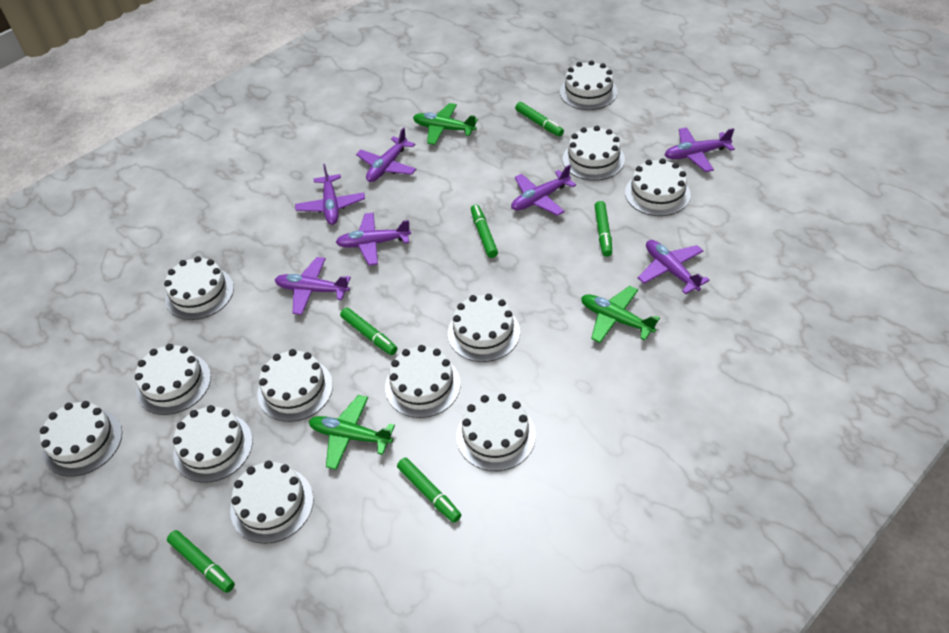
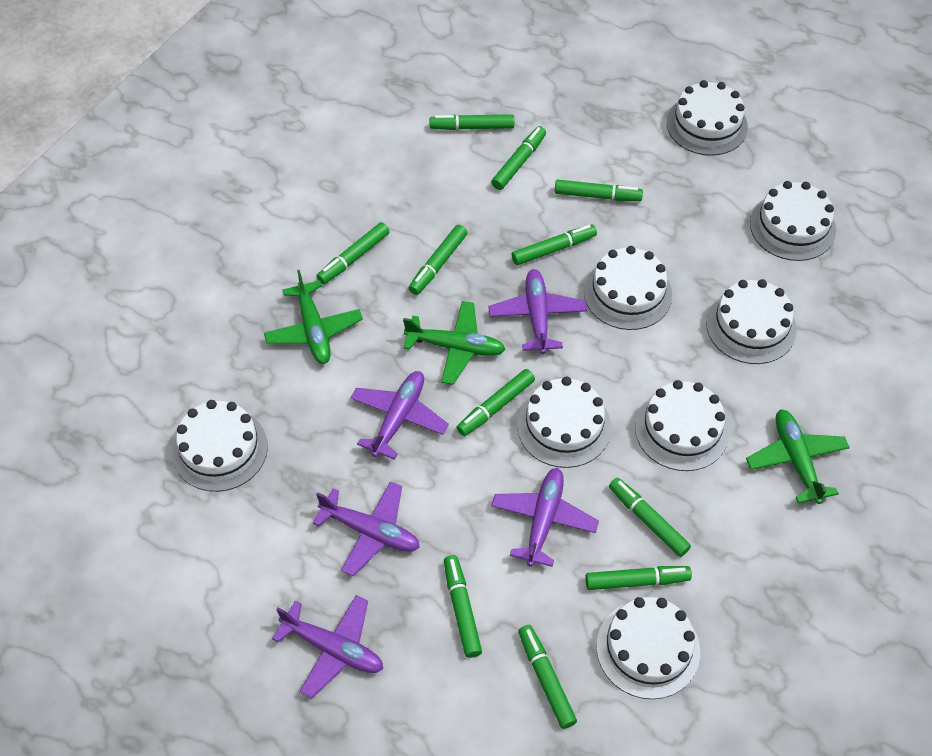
green marker: 6 -> 11
purple plane: 7 -> 5
white cake: 12 -> 8

